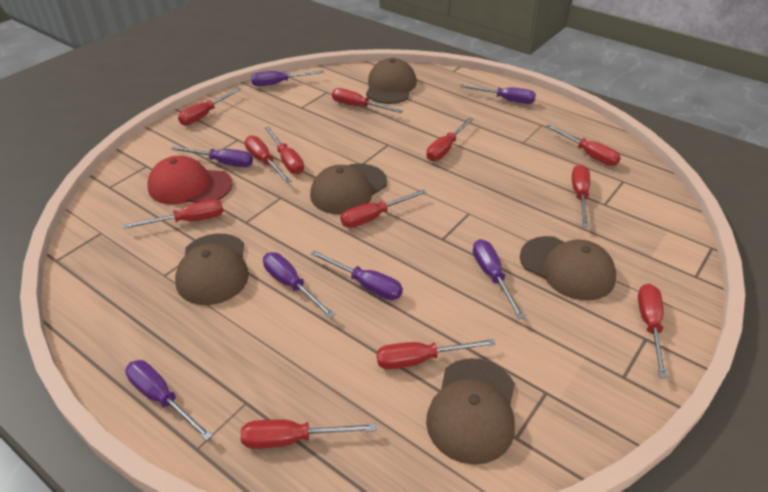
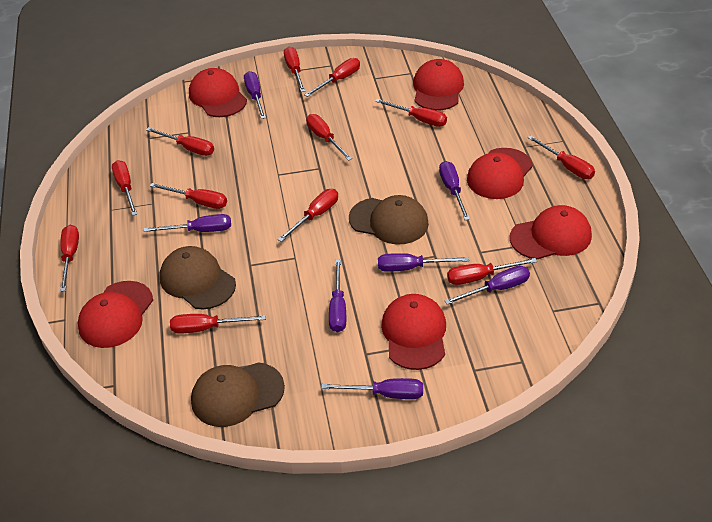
brown cap: 5 -> 3
red cap: 1 -> 6

